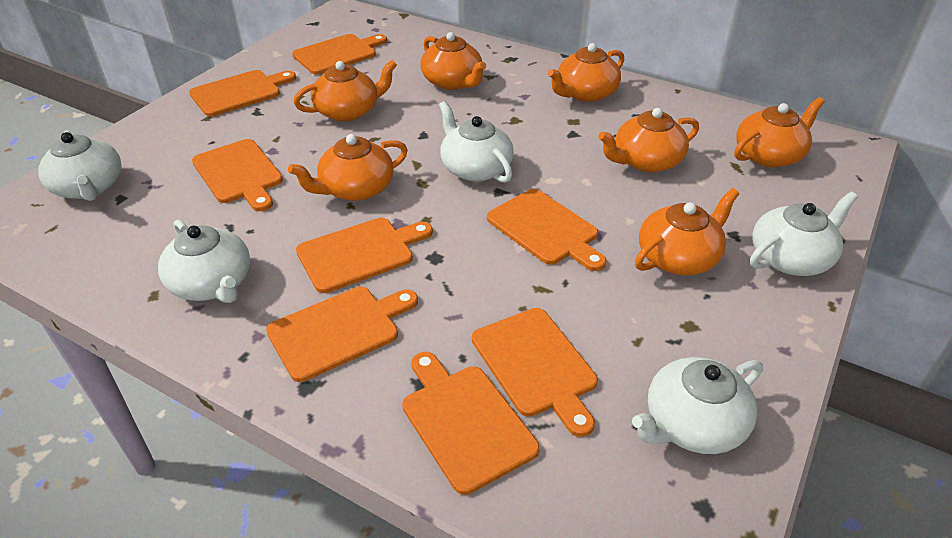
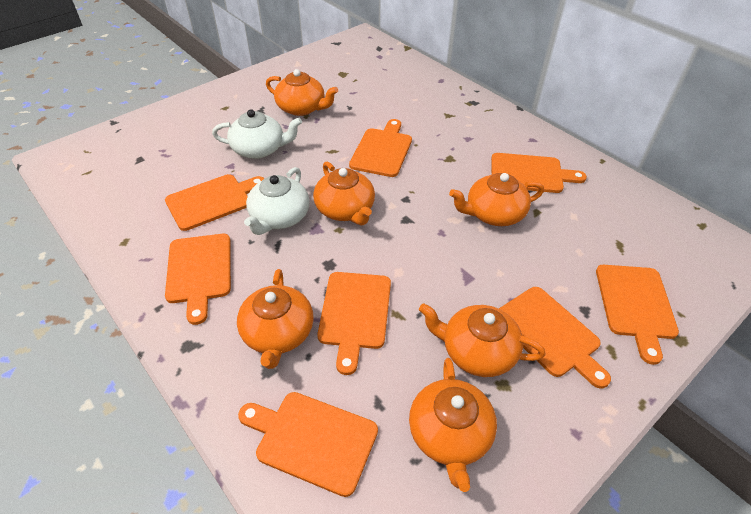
orange teapot: 7 -> 6
white teapot: 5 -> 2

